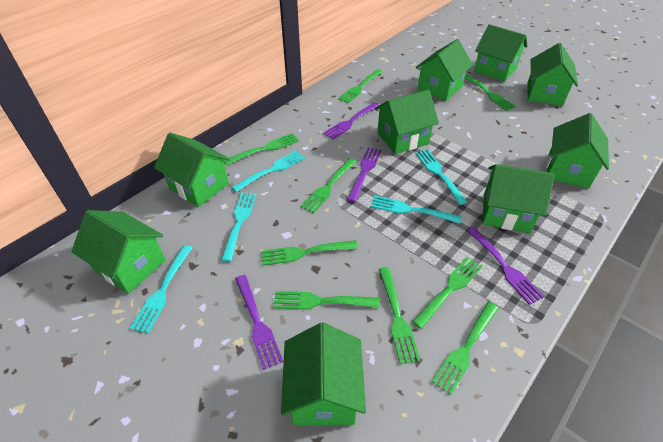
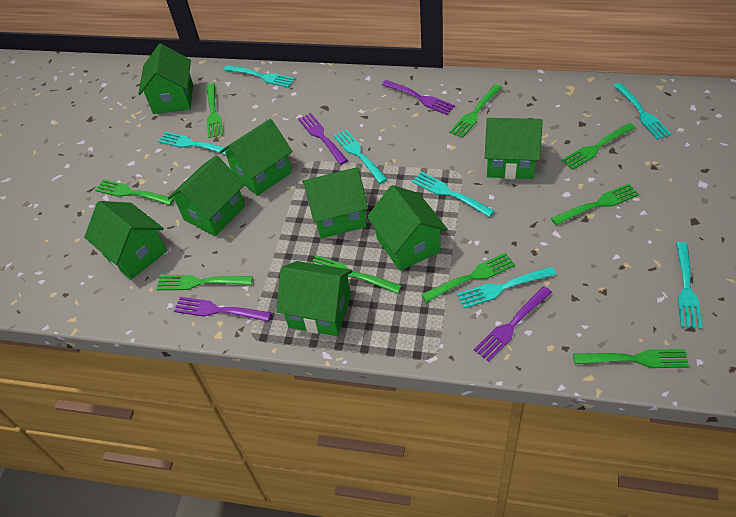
green house: 9 -> 8
turquoise fork: 5 -> 7

